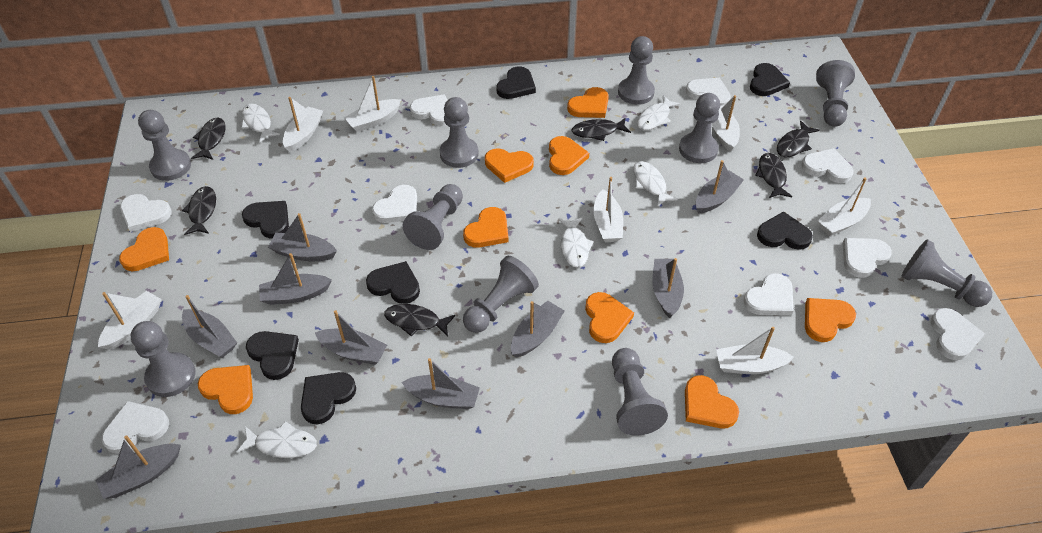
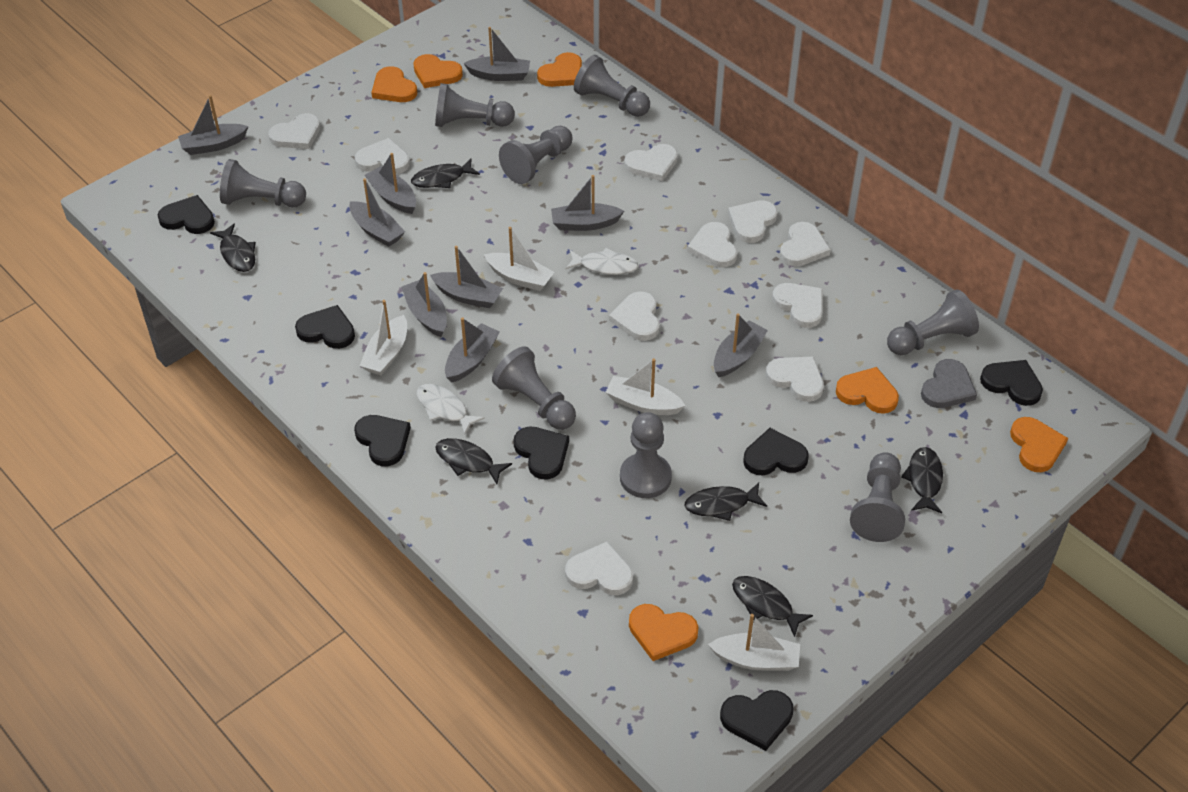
grey heart: 0 -> 1
grey pawn: 10 -> 8
orange heart: 9 -> 6
white boat: 7 -> 4
white fish: 5 -> 2
white heart: 9 -> 10

